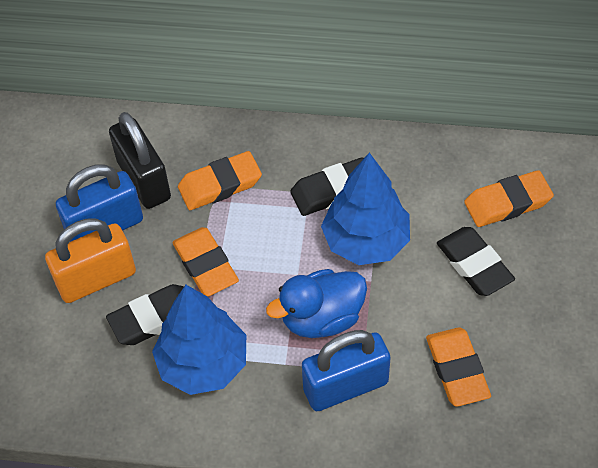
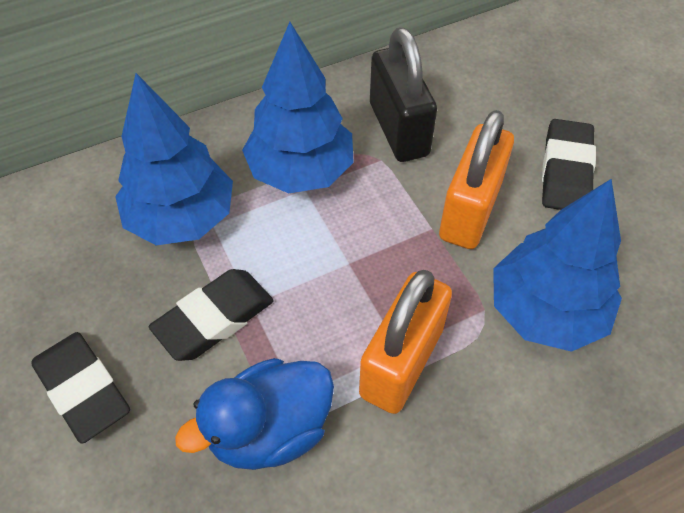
blue padlock: 2 -> 0
blue tree: 2 -> 3
orange eraser: 4 -> 0
orange padlock: 1 -> 2

